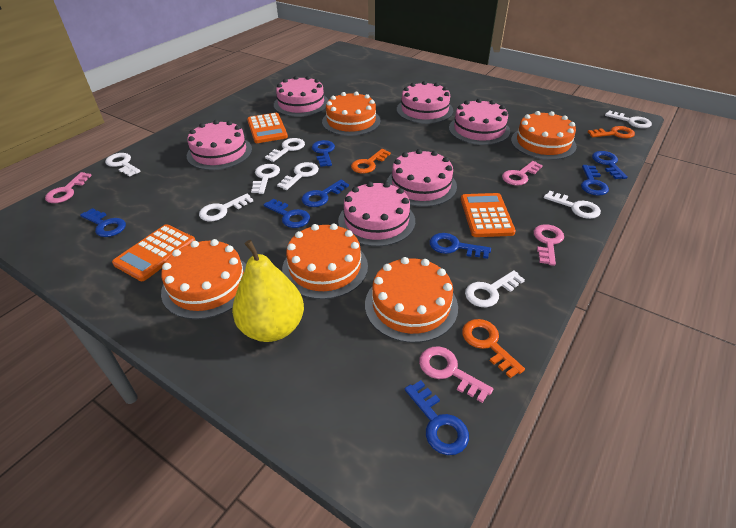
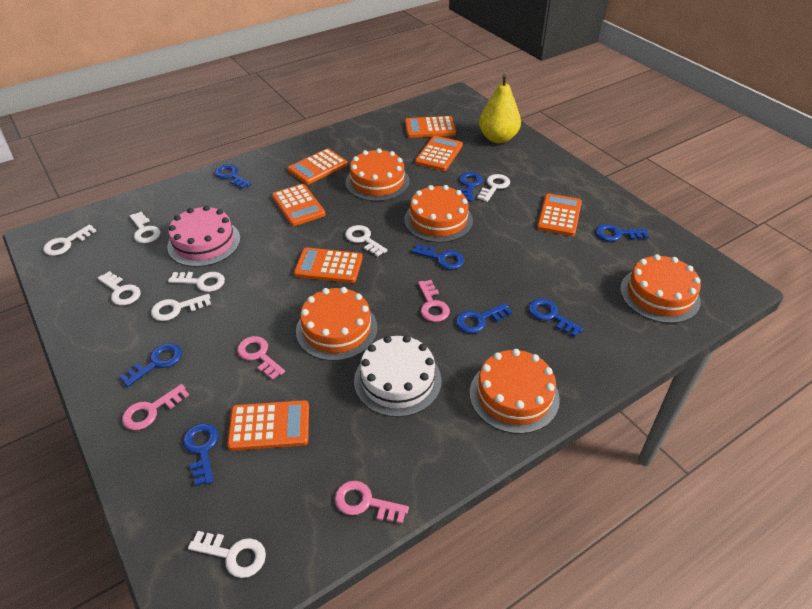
orange calculator: 3 -> 7
orange key: 3 -> 0
pink cake: 6 -> 1
white cake: 0 -> 1

